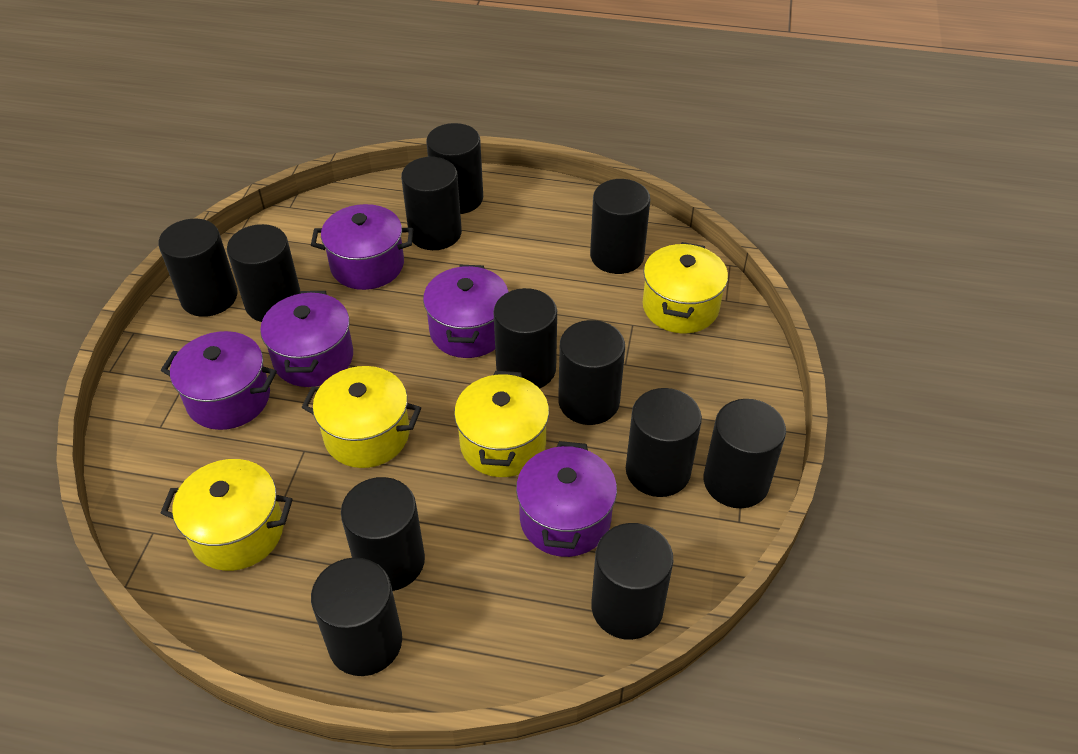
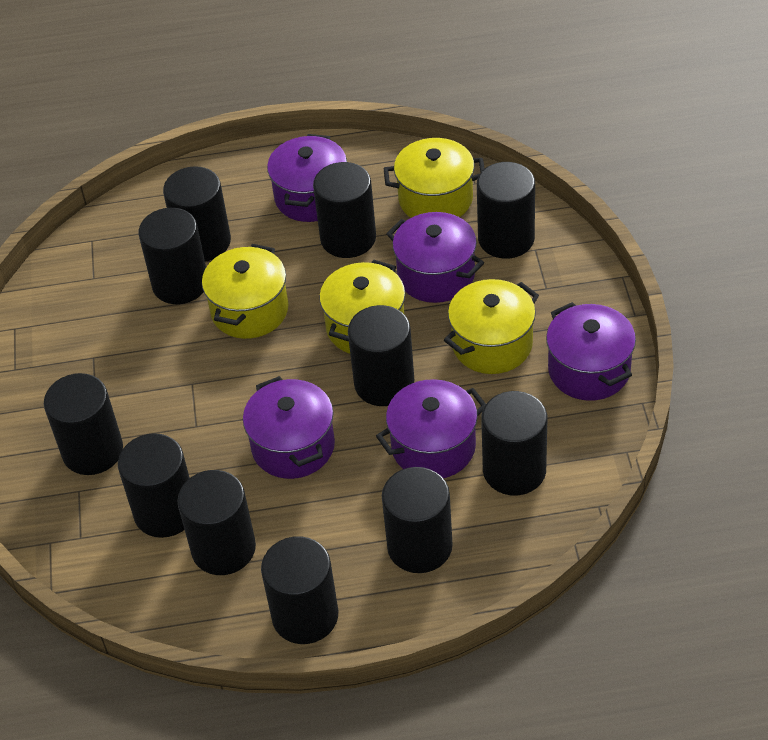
black cylinder: 12 -> 11

